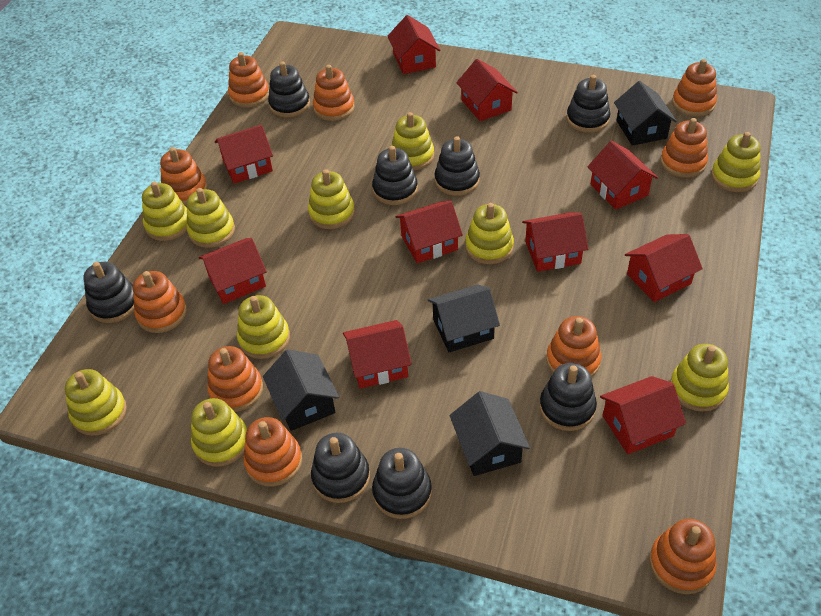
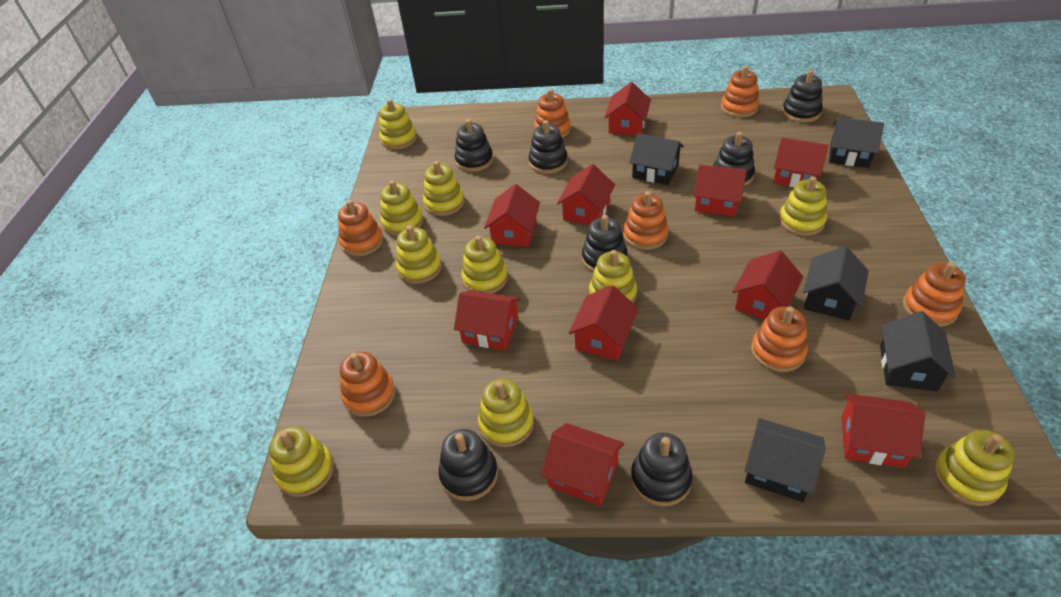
black house: 4 -> 5
black stacking toy: 8 -> 7
orange stacking toy: 10 -> 7

